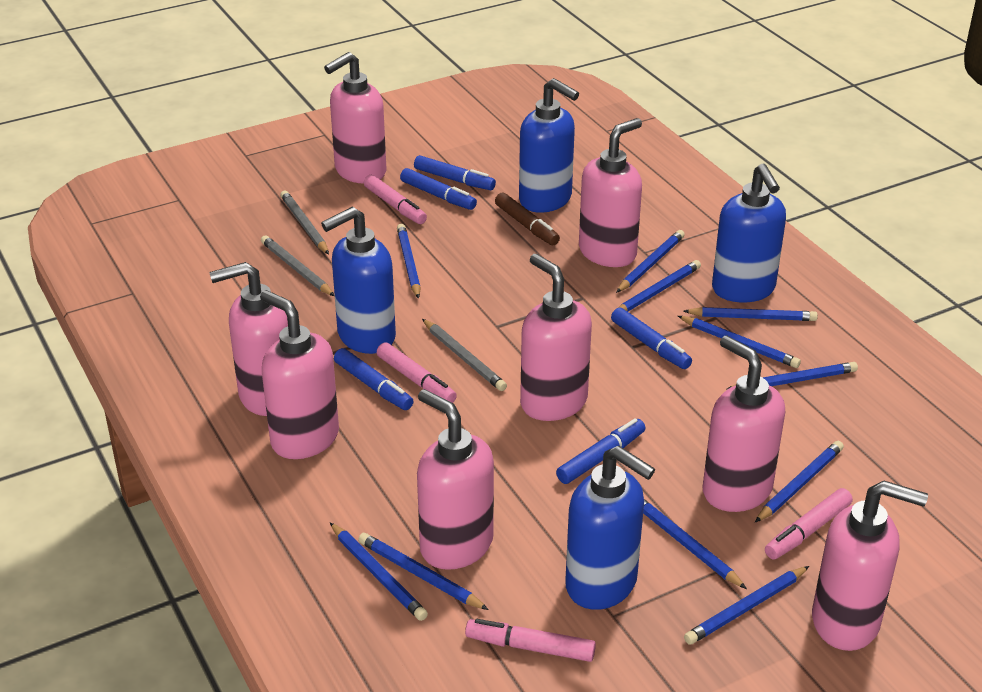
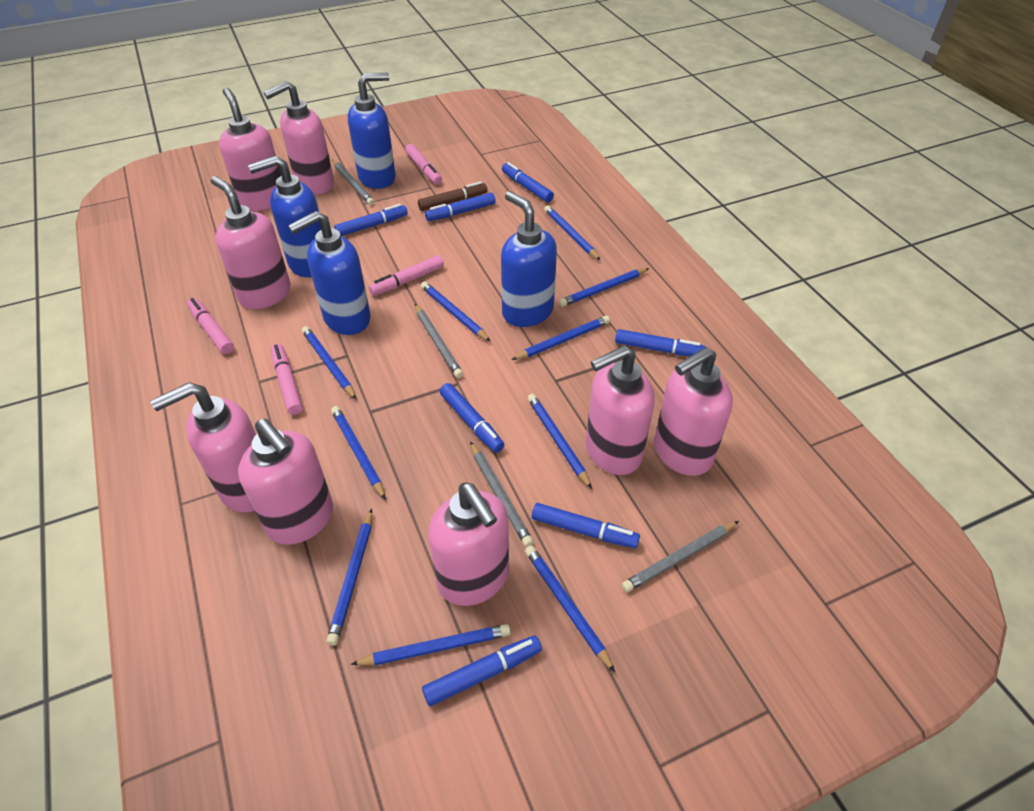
blue marker: 5 -> 7
blue pencil: 11 -> 10
grey pencil: 3 -> 4

